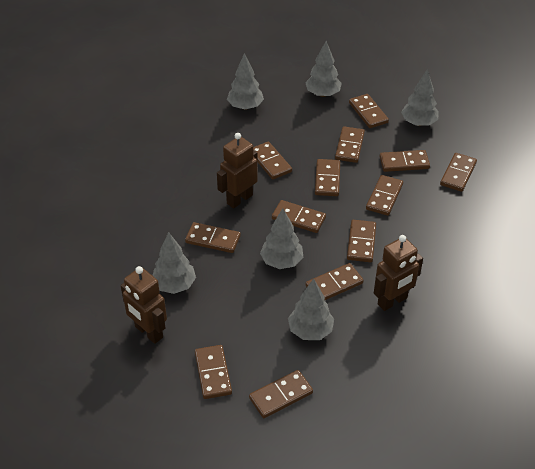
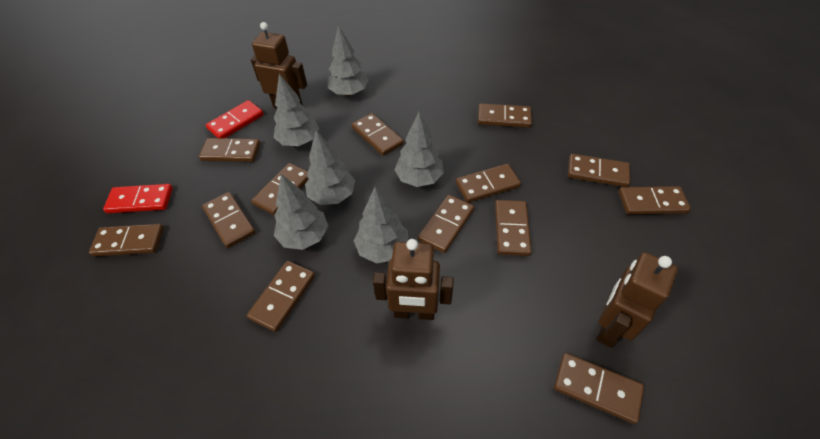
red domino: 0 -> 2

